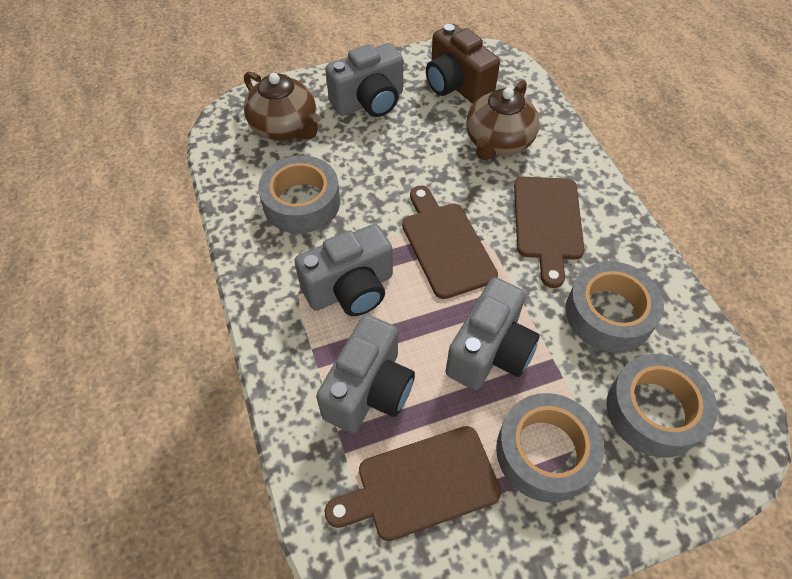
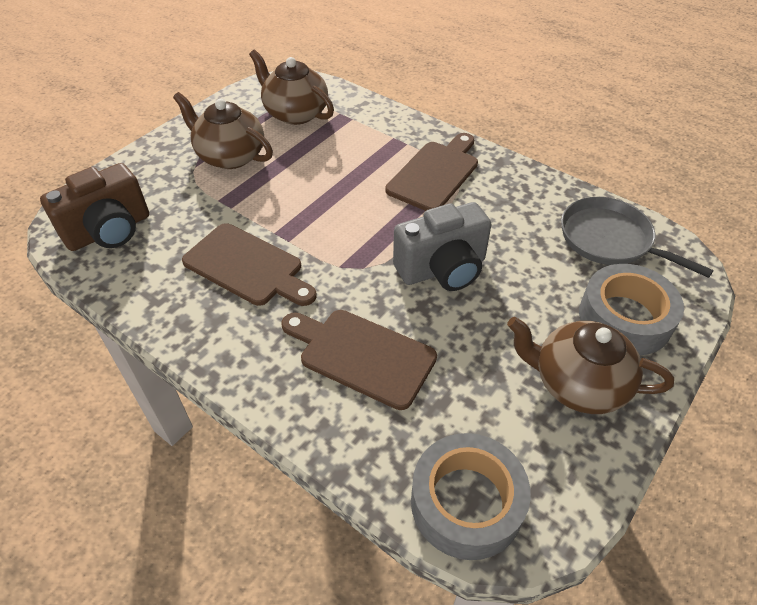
brown teapot: 2 -> 3
grey camera: 4 -> 1
grey pan: 0 -> 1
grey tape: 4 -> 2

